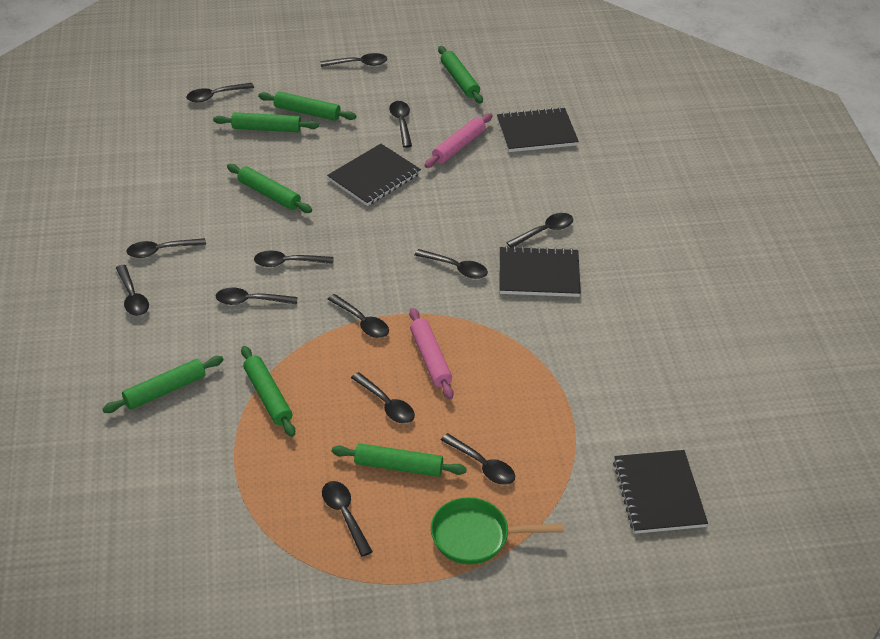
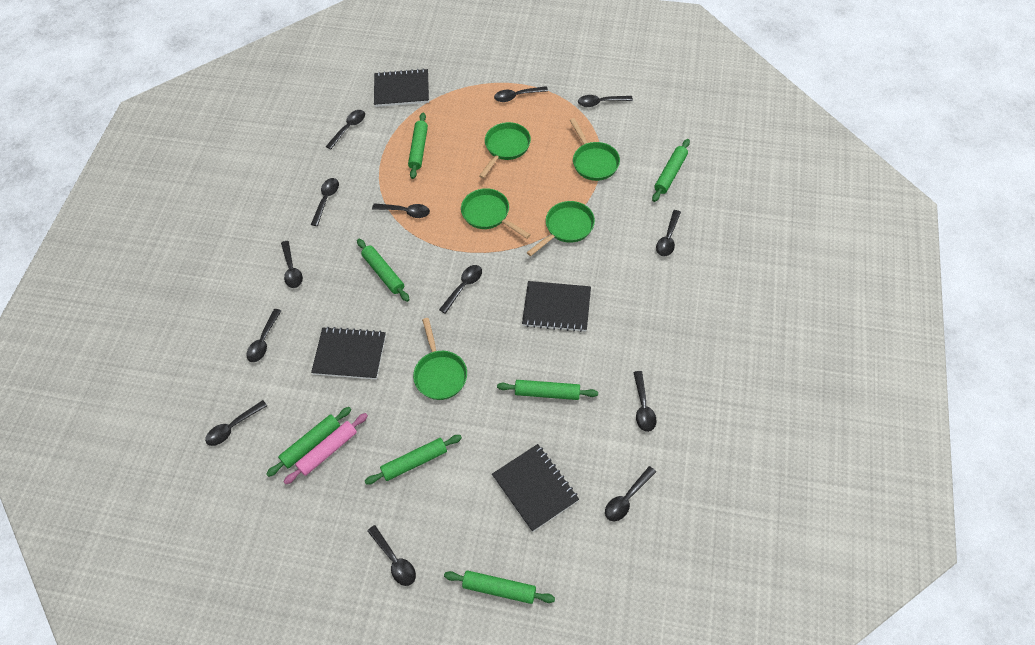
green pan: 1 -> 5
pink rolling pin: 2 -> 1

